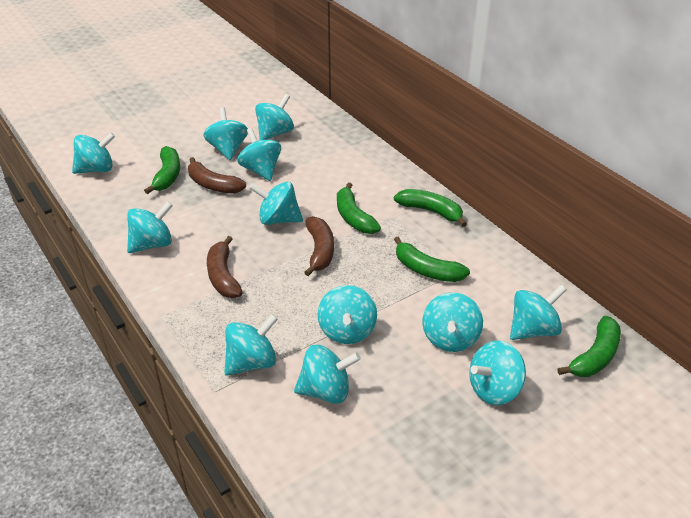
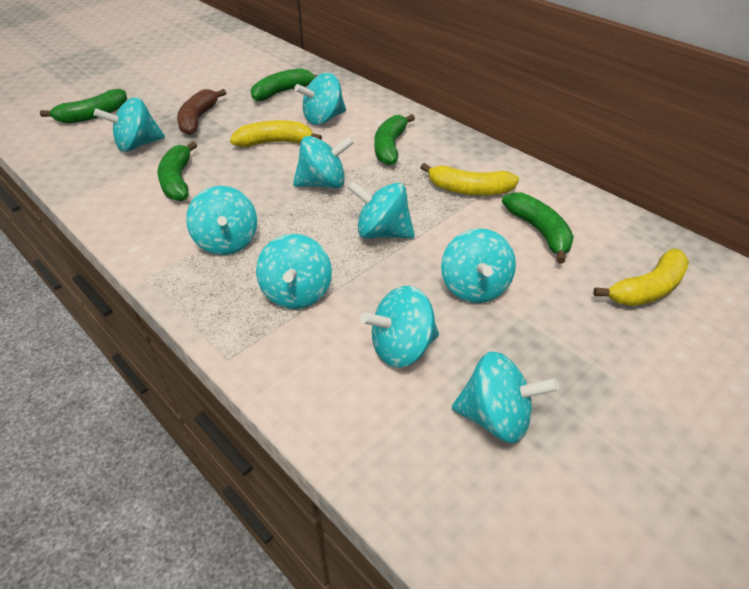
brown banana: 3 -> 1
turquoise spinning top: 12 -> 9
yellow banana: 0 -> 3

